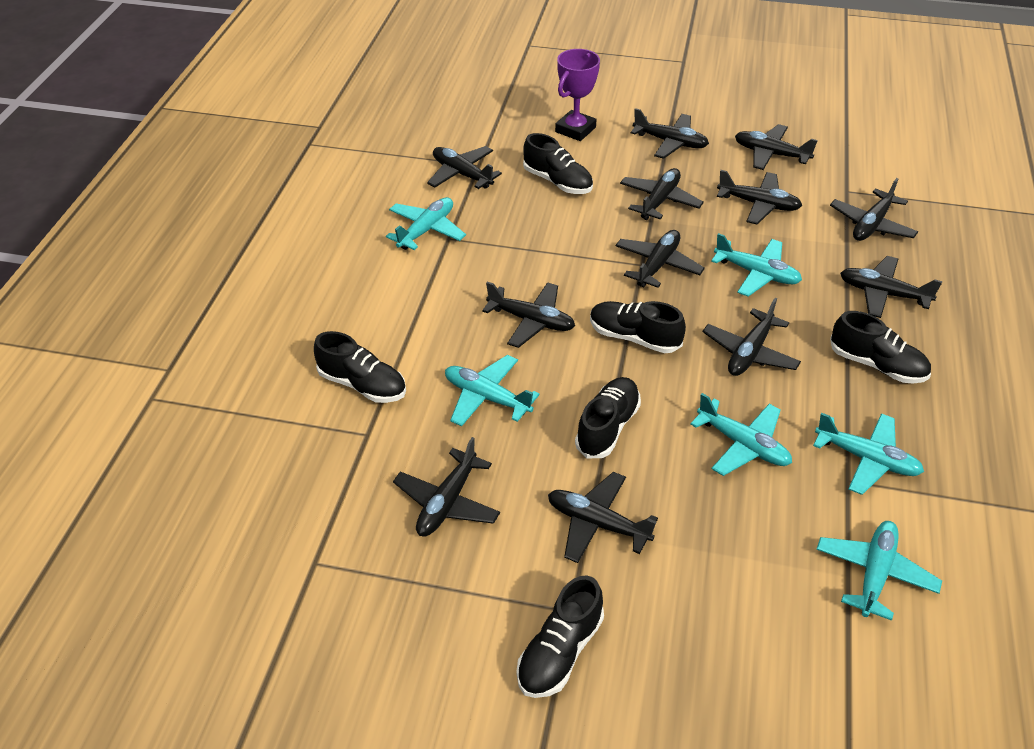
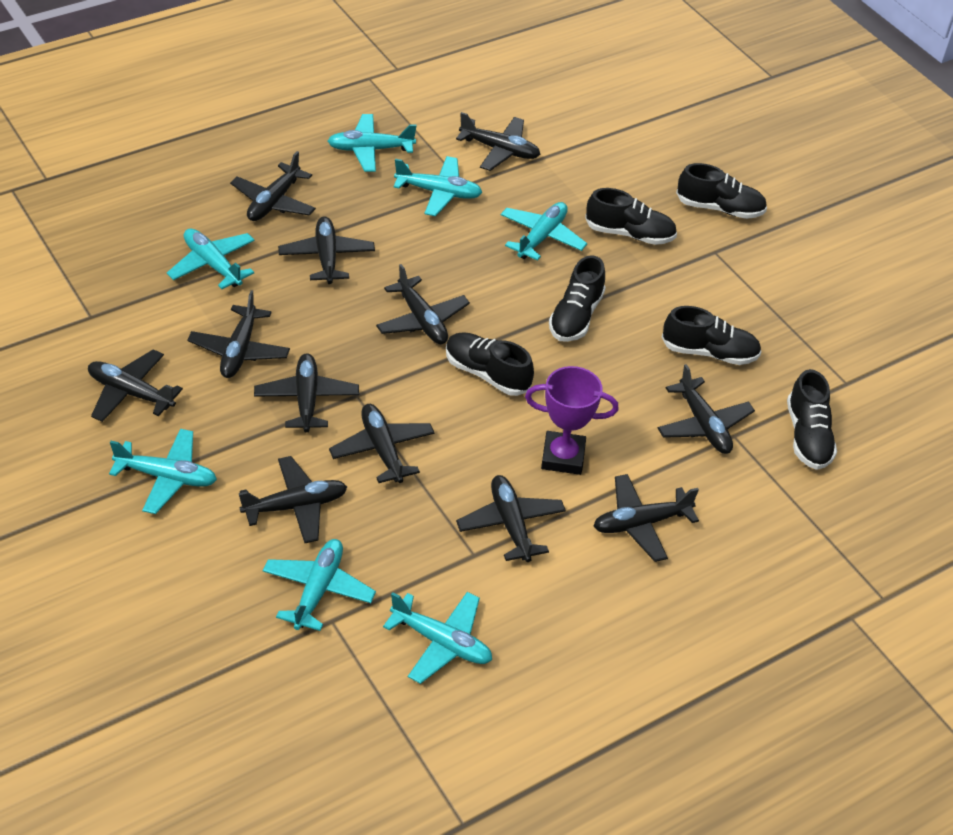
turquoise plane: 6 -> 7

